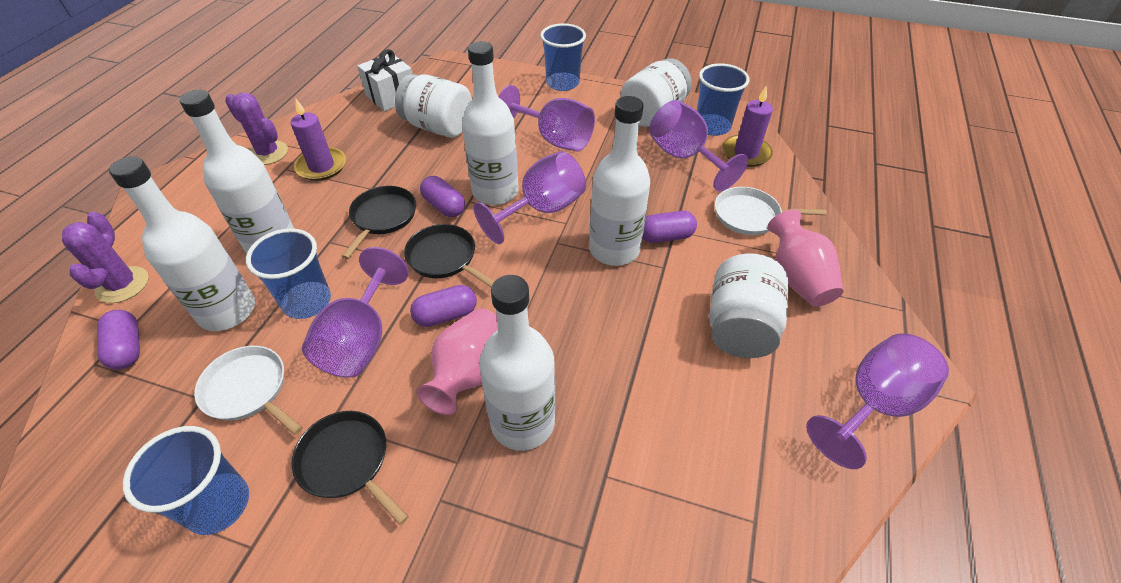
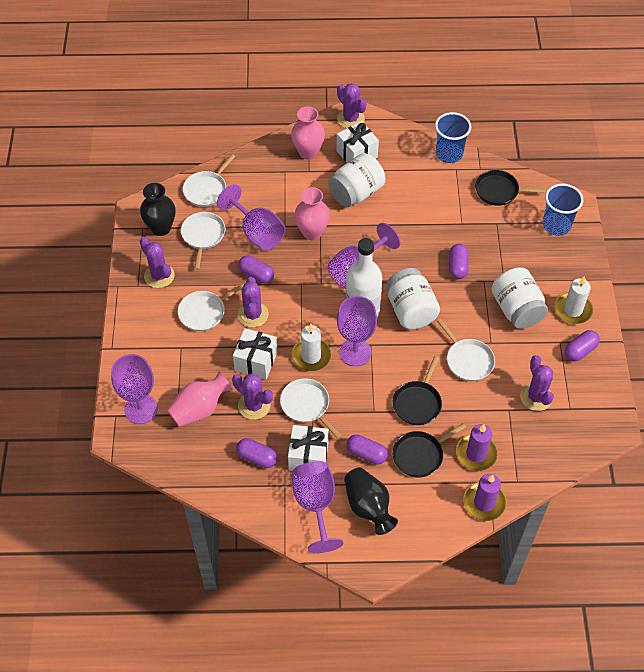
black vase: 0 -> 2
blue cup: 4 -> 2
pink vase: 2 -> 3
purple cactus: 2 -> 5
purple capsule: 4 -> 5
white bottle: 5 -> 1
white candle: 0 -> 2
white gift: 1 -> 3
white pan: 2 -> 5

